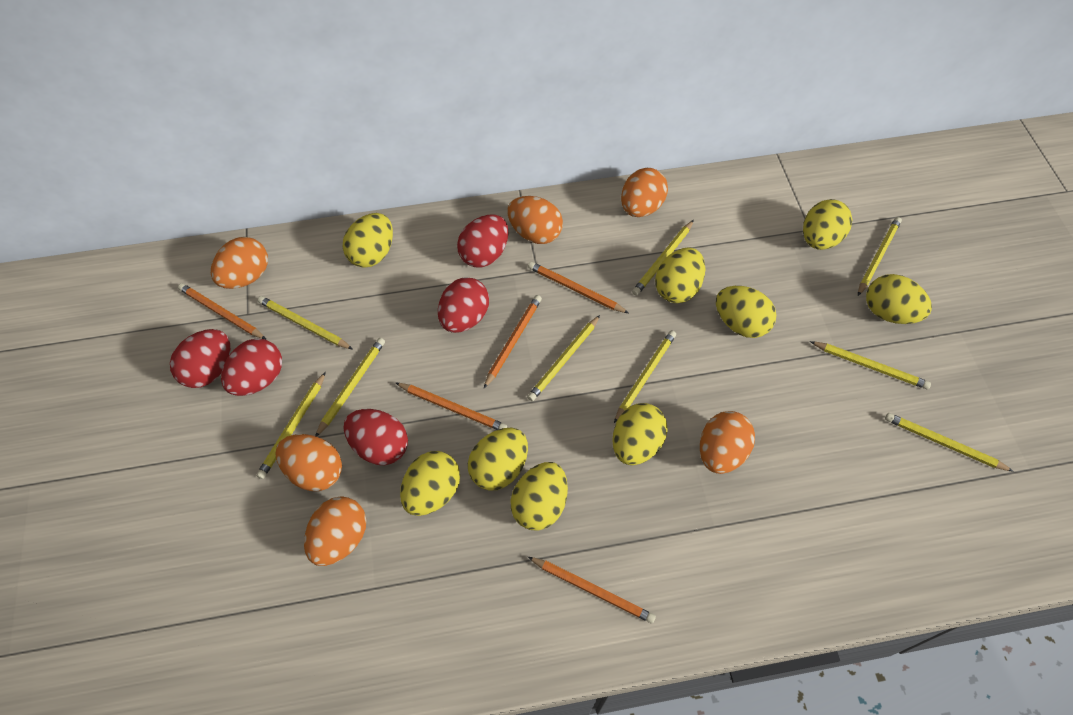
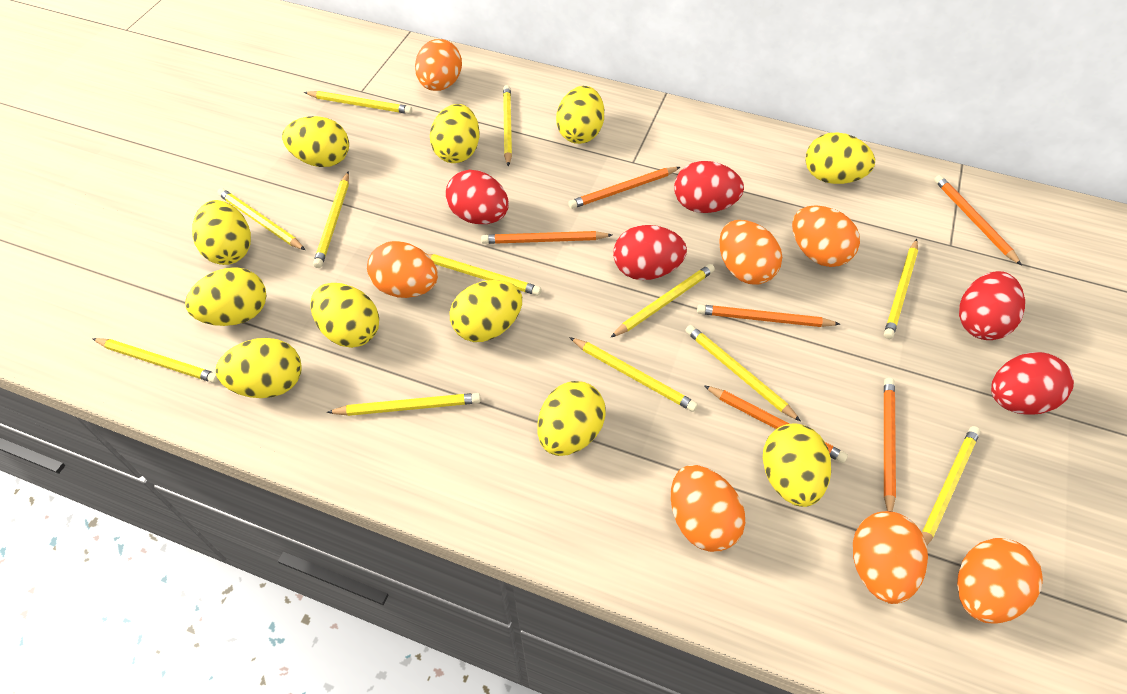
orange egg: 6 -> 7
orange pencil: 5 -> 6
yellow egg: 9 -> 11
yellow pencil: 9 -> 12

